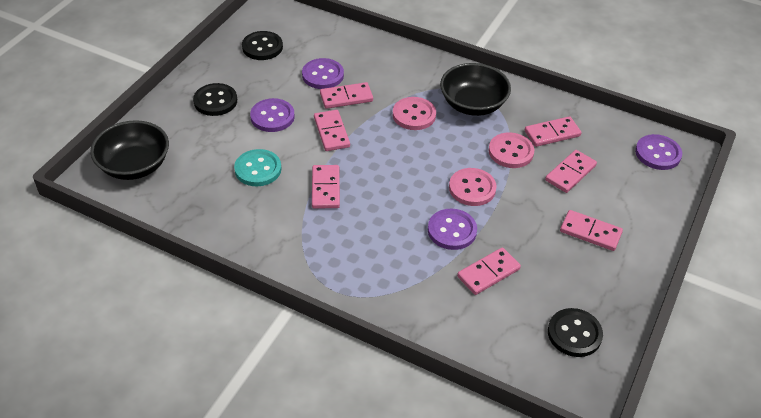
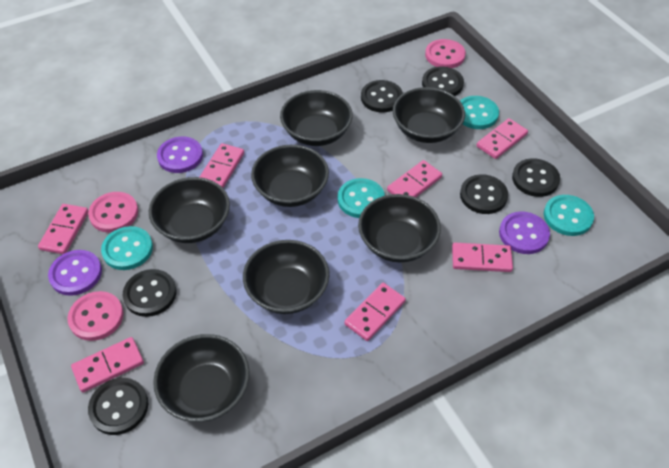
black bowl: 2 -> 7
black button: 3 -> 6
purple button: 4 -> 3
turquoise button: 1 -> 4

